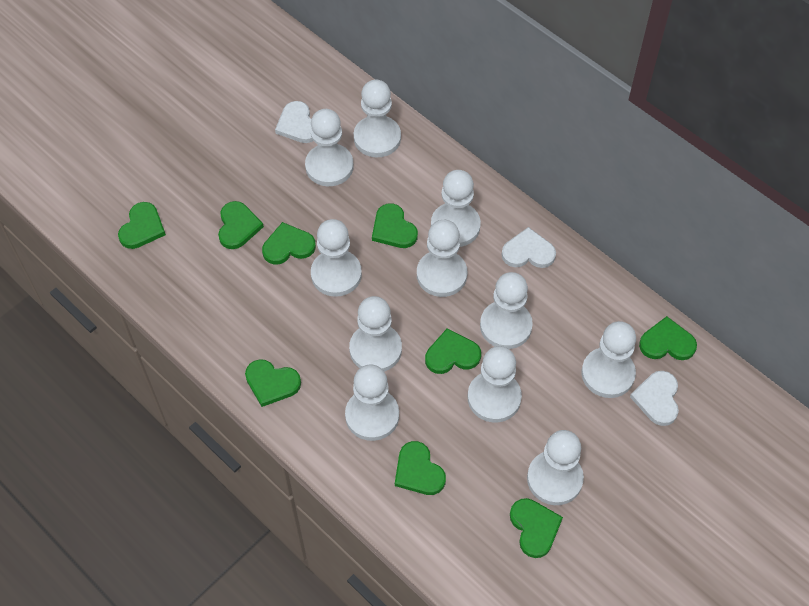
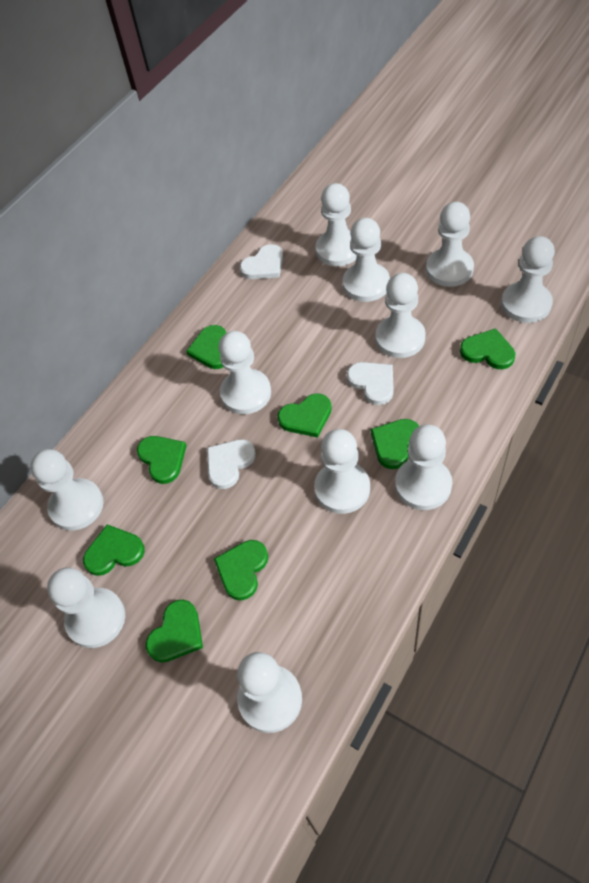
green heart: 9 -> 8

